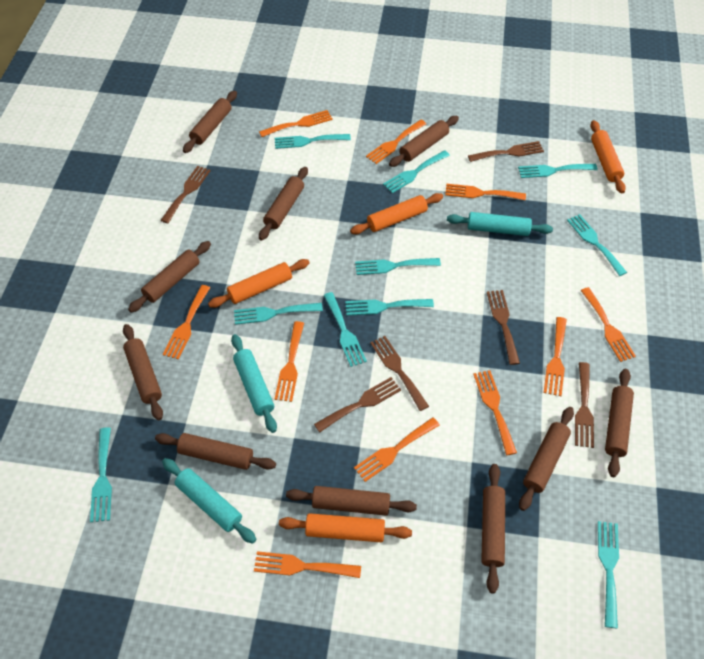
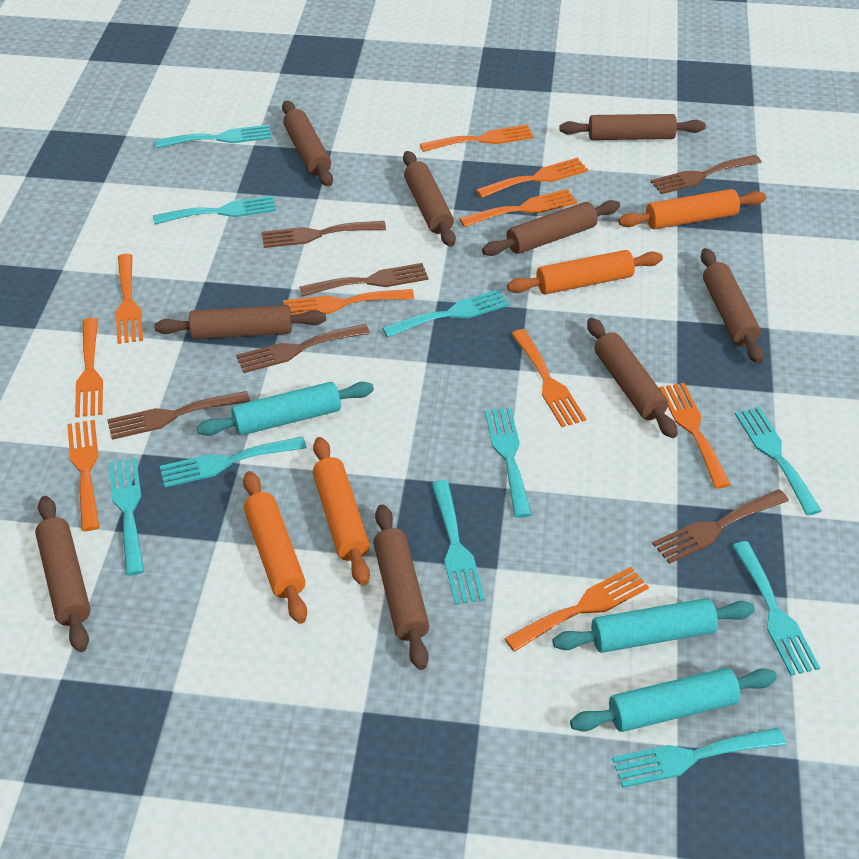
brown rolling pin: 10 -> 9

